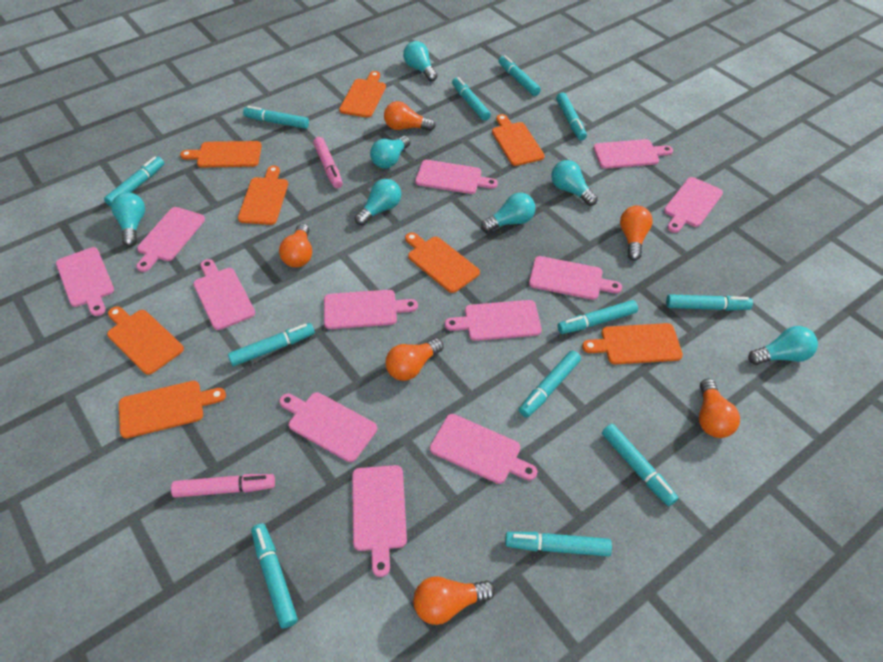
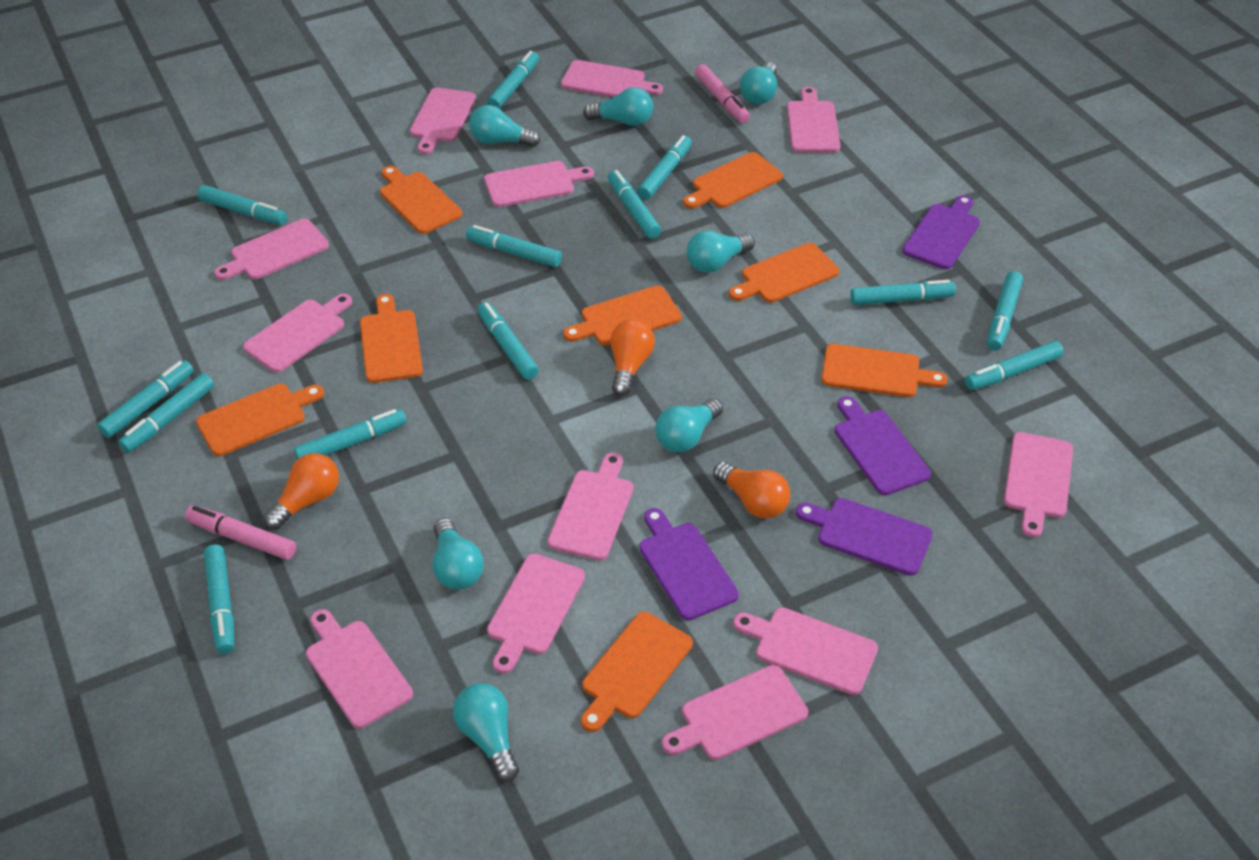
orange light bulb: 6 -> 3
purple cutting board: 0 -> 4
turquoise marker: 12 -> 13

